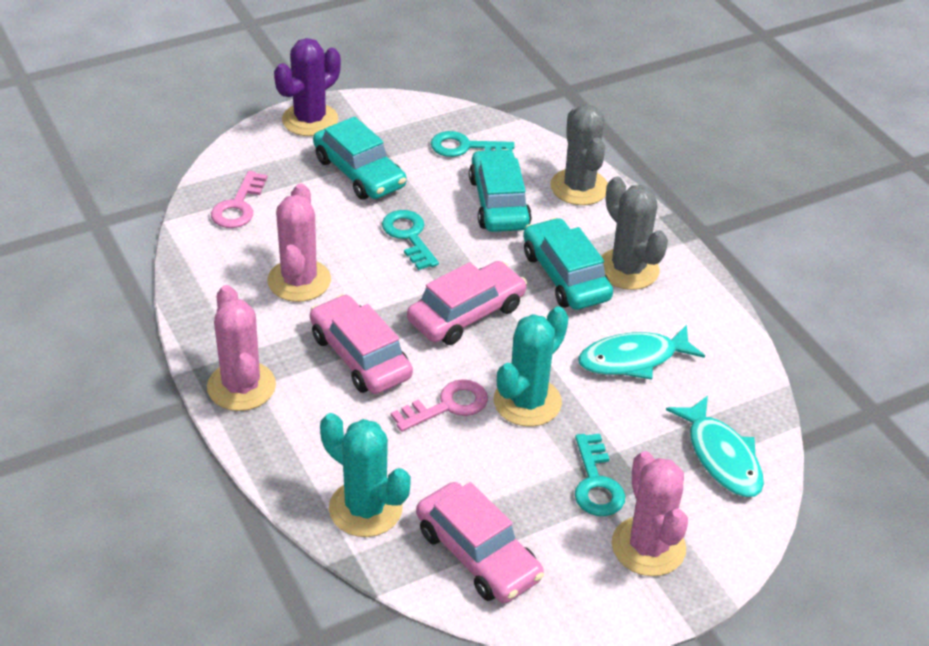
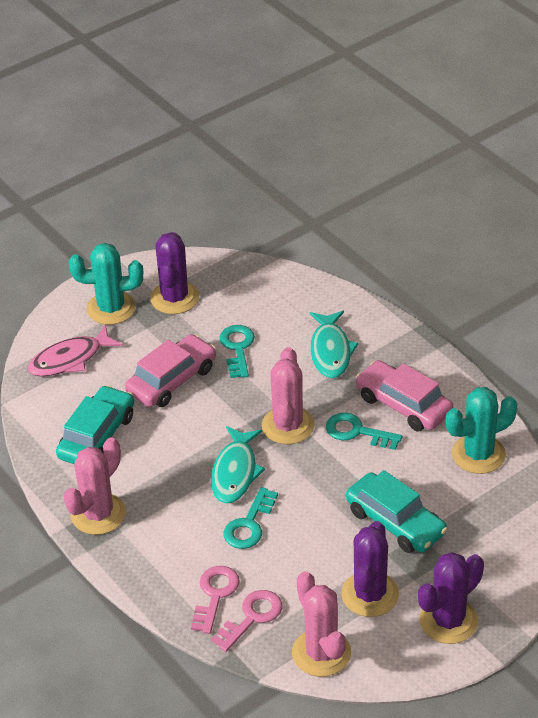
grey cactus: 2 -> 0
pink car: 3 -> 2
pink fish: 0 -> 1
purple cactus: 1 -> 3
turquoise car: 3 -> 2

